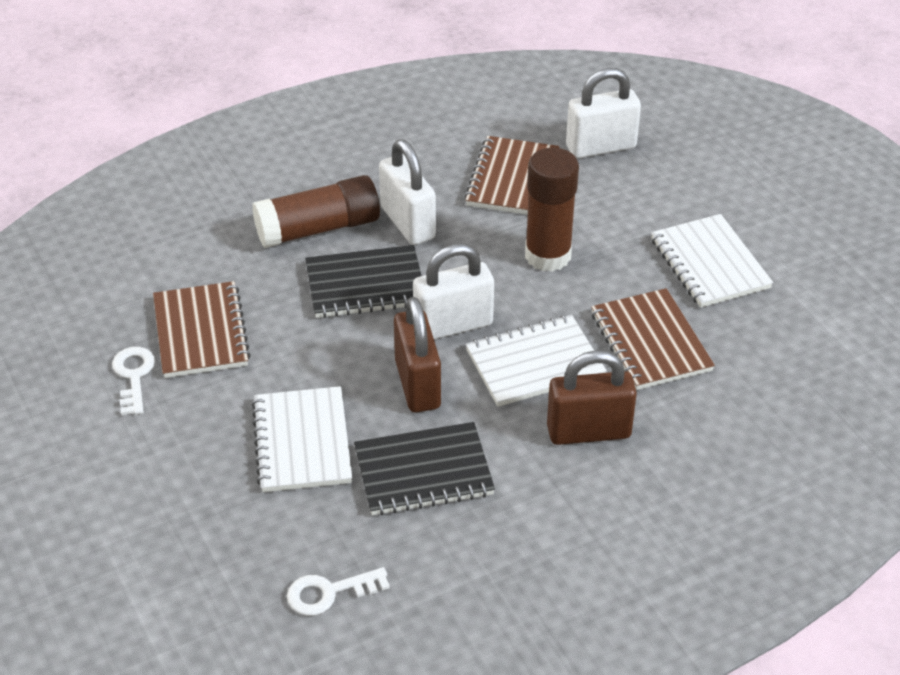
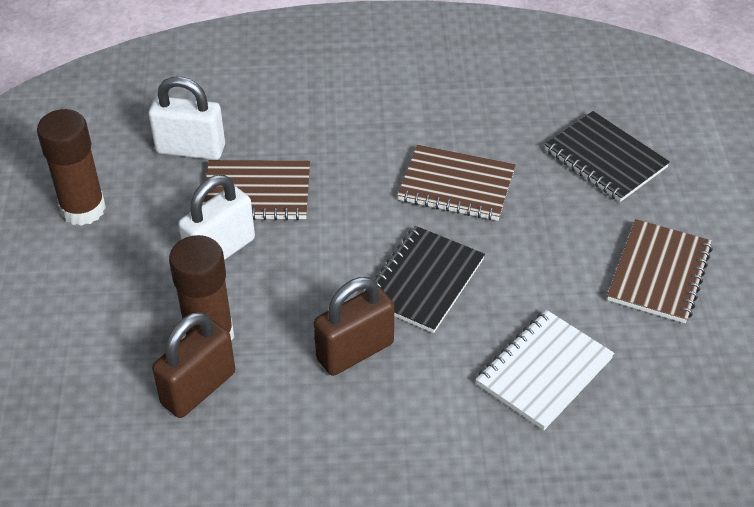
white key: 2 -> 0
white notebook: 3 -> 1
white padlock: 3 -> 2

